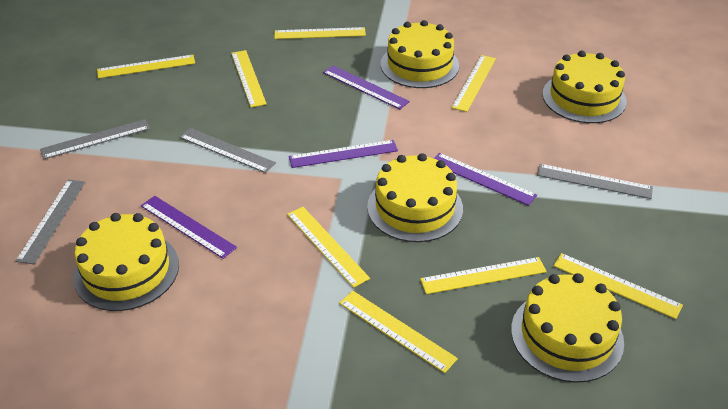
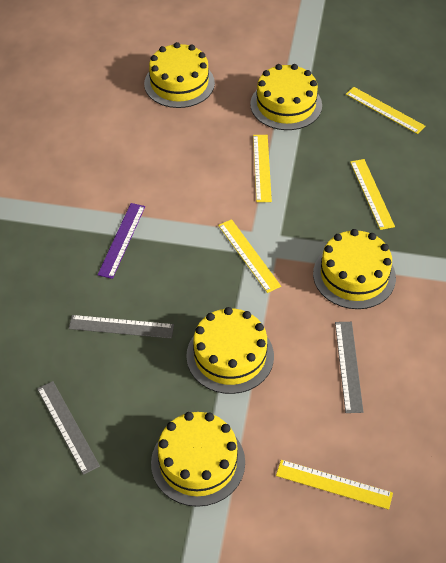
grey ruler: 4 -> 3
purple ruler: 4 -> 1
yellow ruler: 8 -> 5

